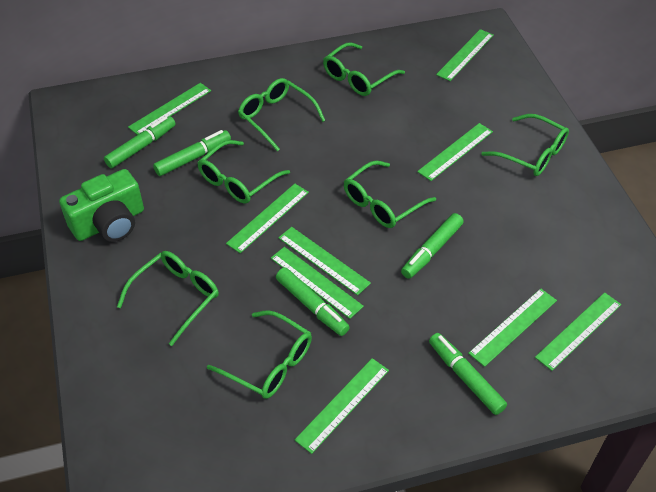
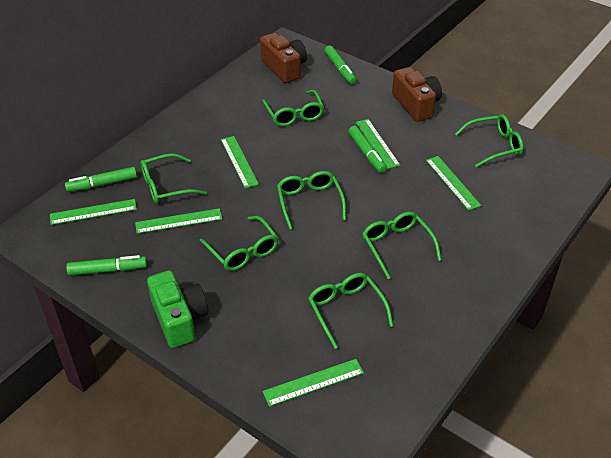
brown camera: 0 -> 2
green marker: 5 -> 4
green ruler: 9 -> 6

